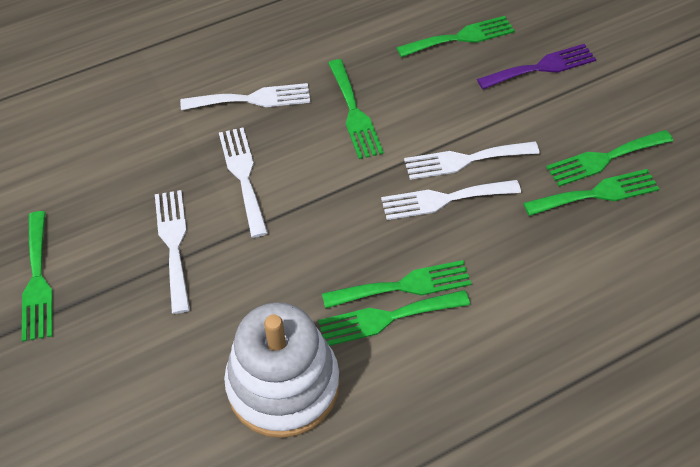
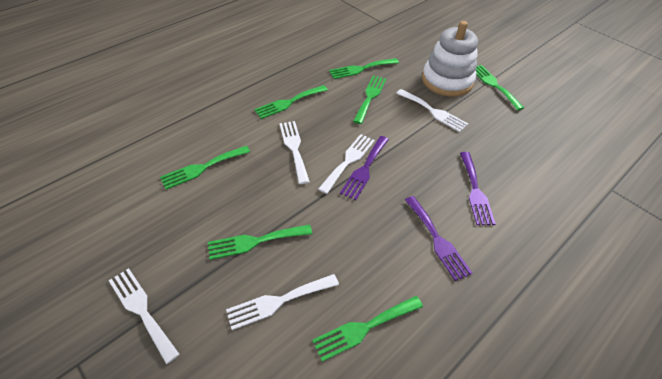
purple fork: 1 -> 3

